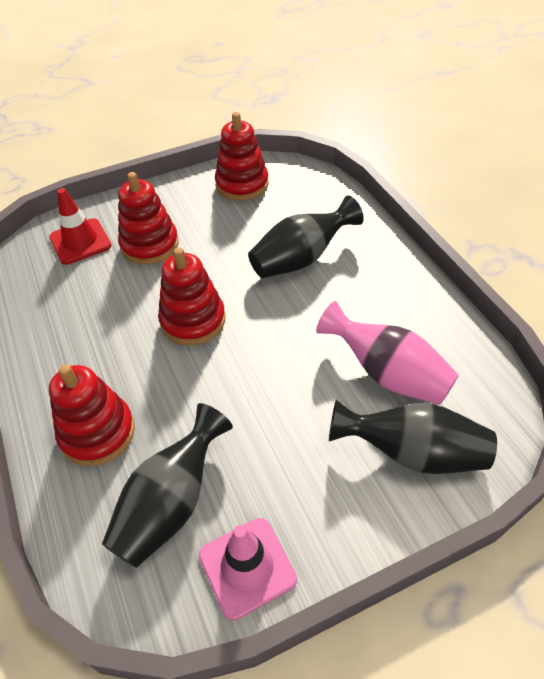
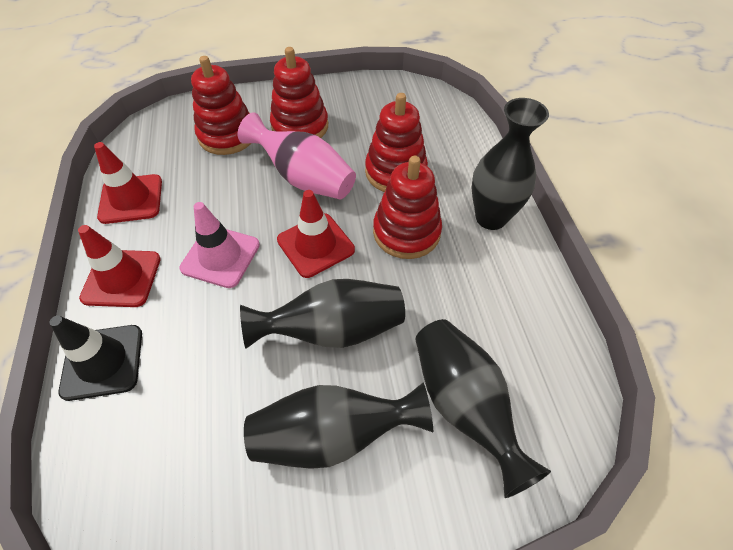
black traffic cone: 0 -> 1
black vase: 3 -> 4
red traffic cone: 1 -> 3

